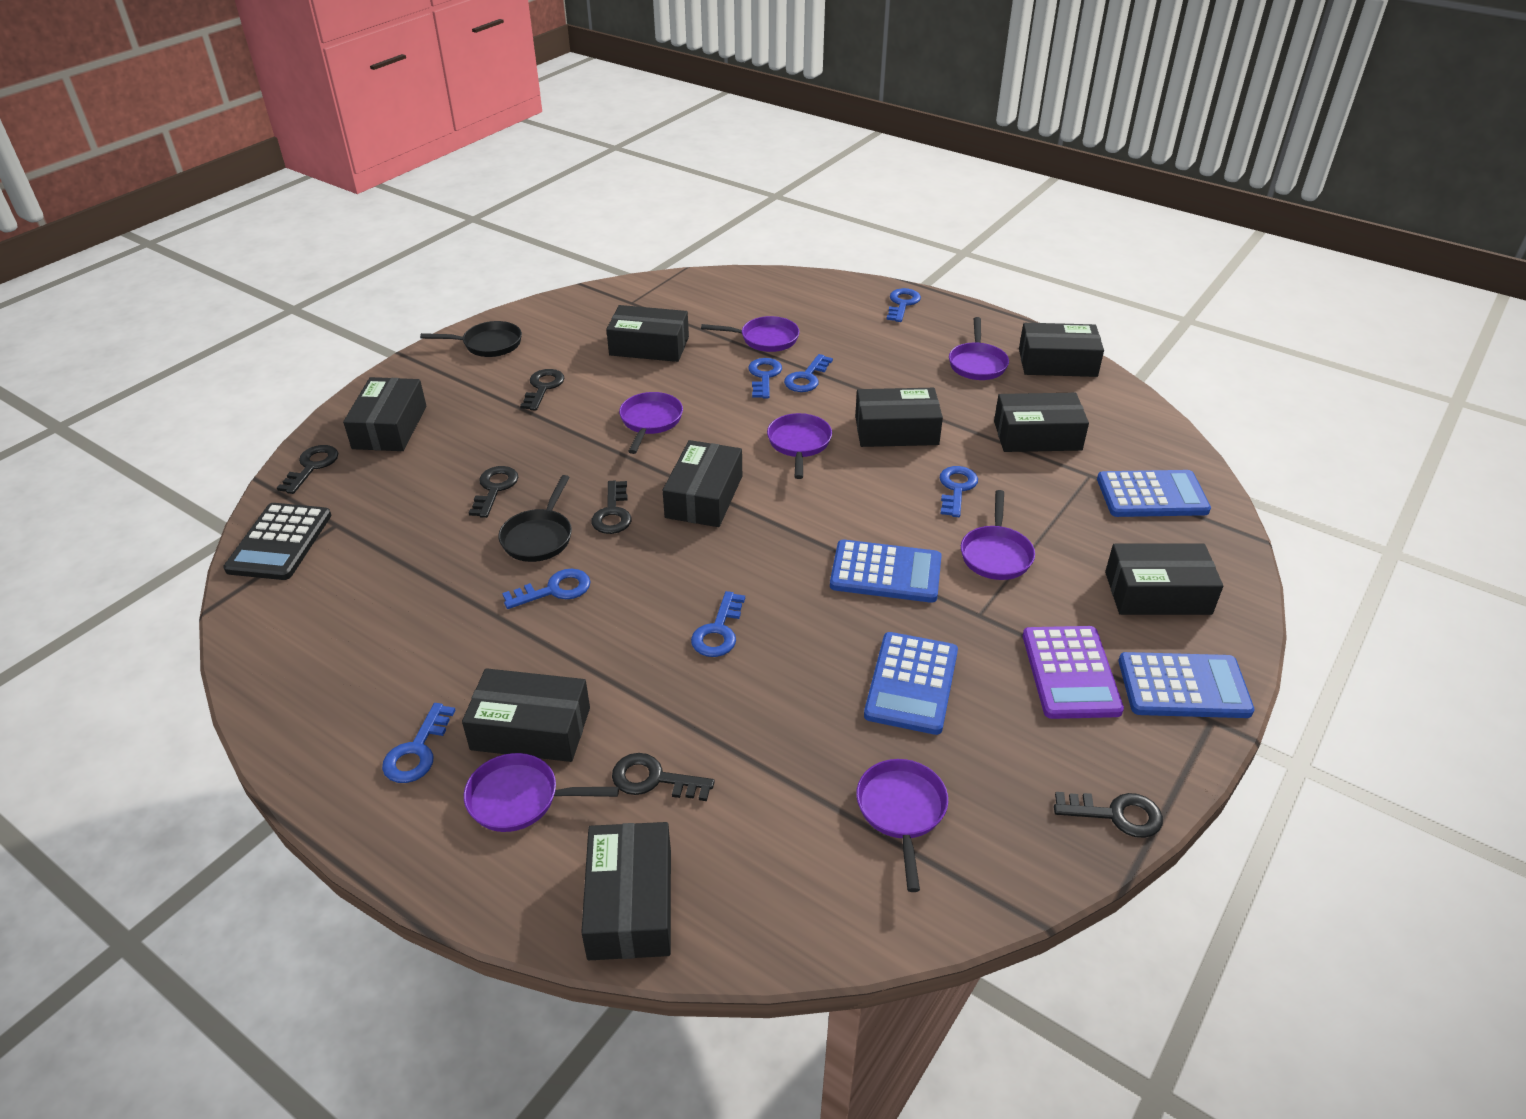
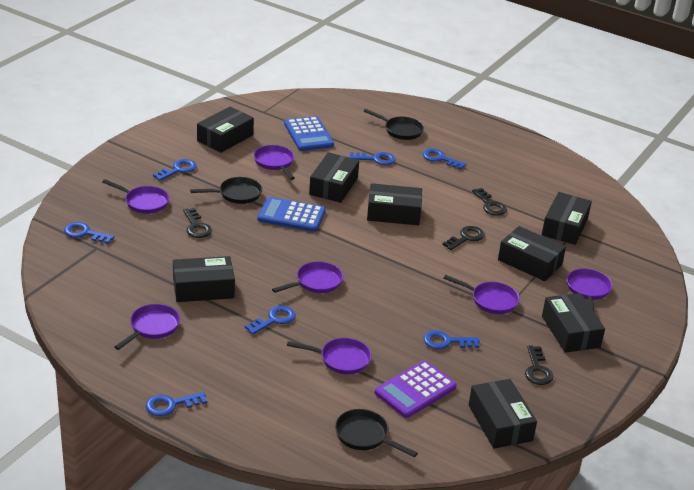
black box: 9 -> 8
black calculator: 1 -> 0
black key: 6 -> 4
black pan: 2 -> 3
blue calculator: 4 -> 2

